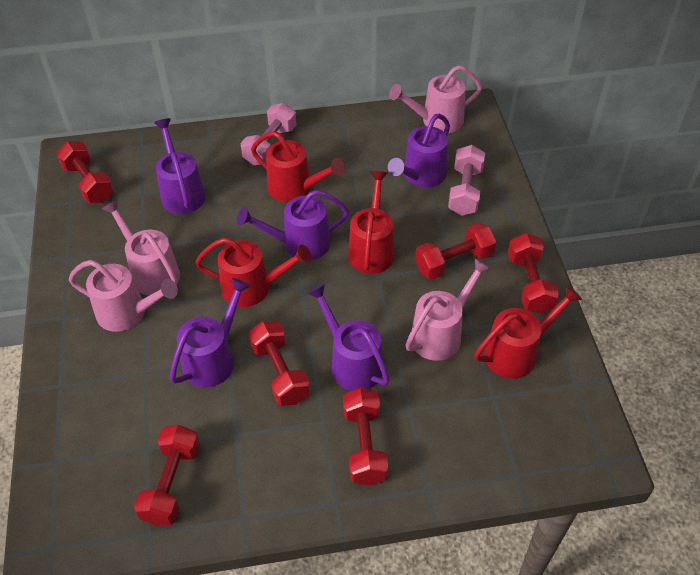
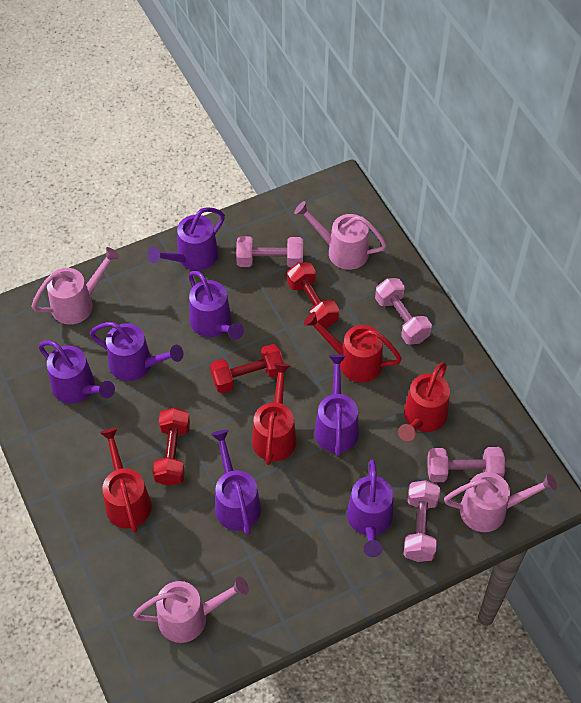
pink dumbbell: 2 -> 4
purple watering can: 5 -> 7
red dumbbell: 6 -> 3

